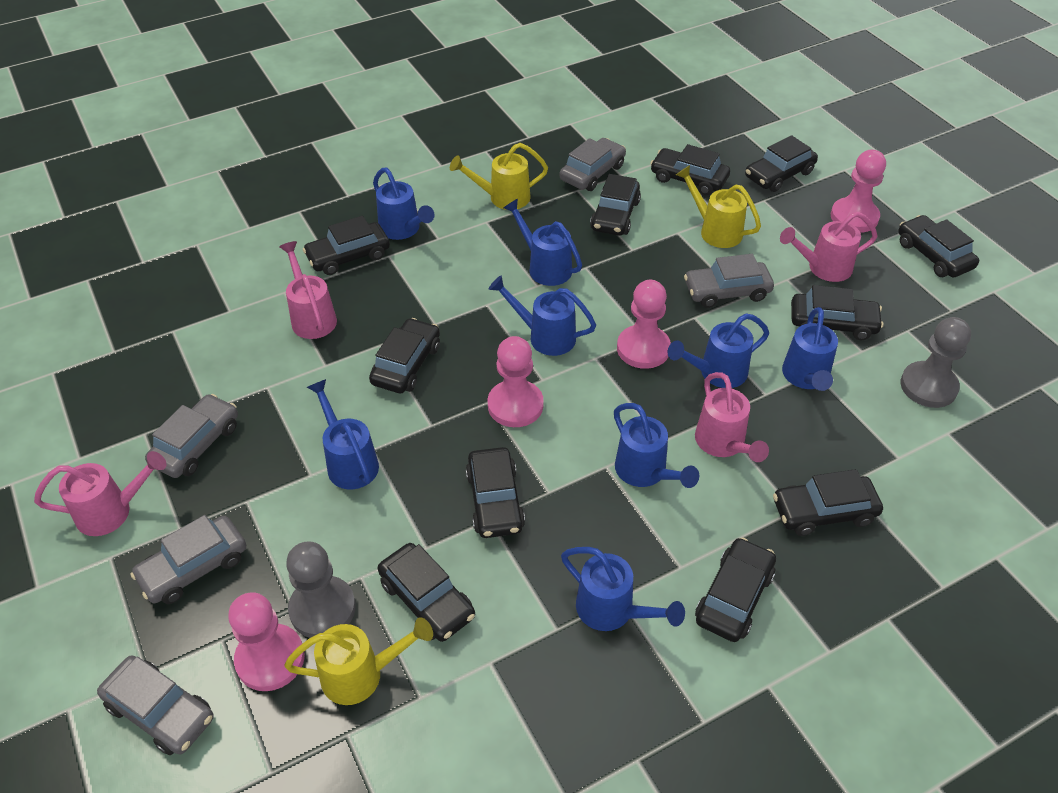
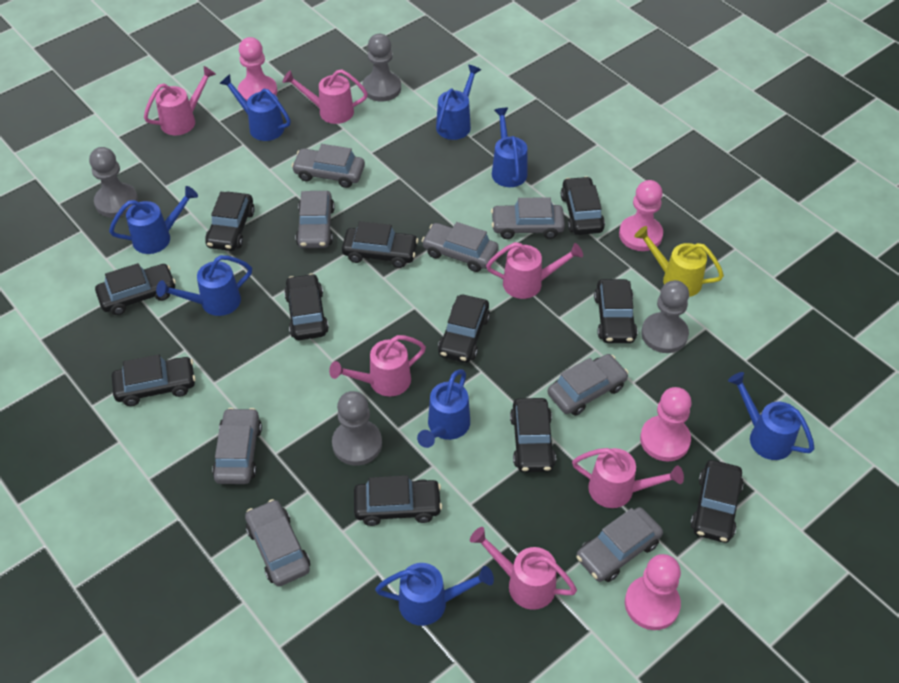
grey car: 5 -> 8
grey pawn: 2 -> 4
pink watering can: 4 -> 6
yellow watering can: 3 -> 1

